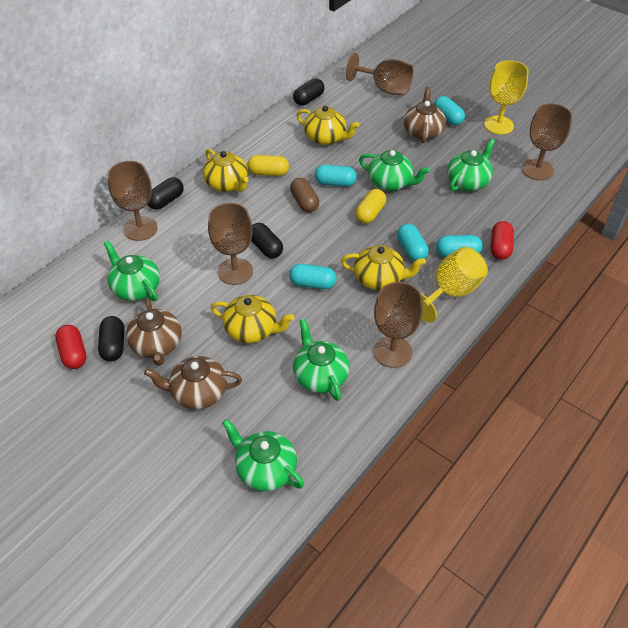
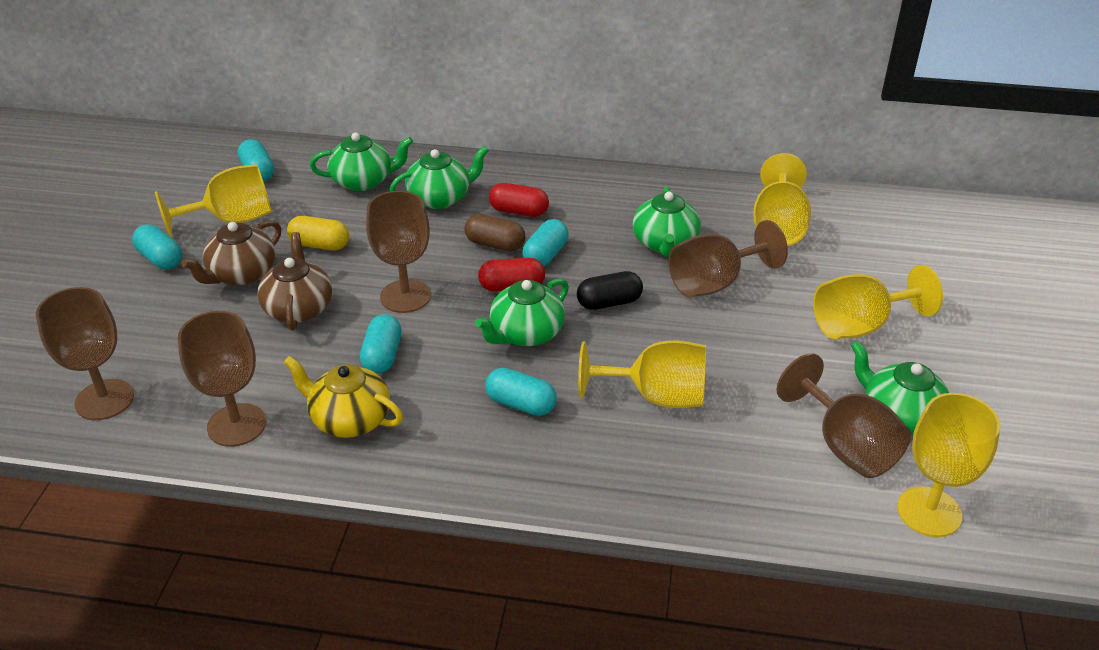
black capsule: 4 -> 1
brown teapot: 3 -> 2
yellow capsule: 2 -> 1
yellow goblet: 2 -> 5
yellow teapot: 4 -> 1

